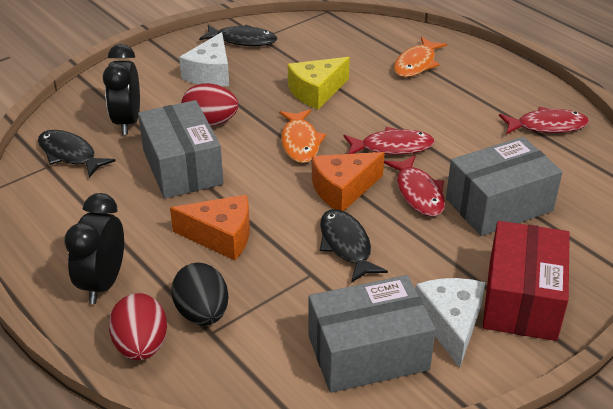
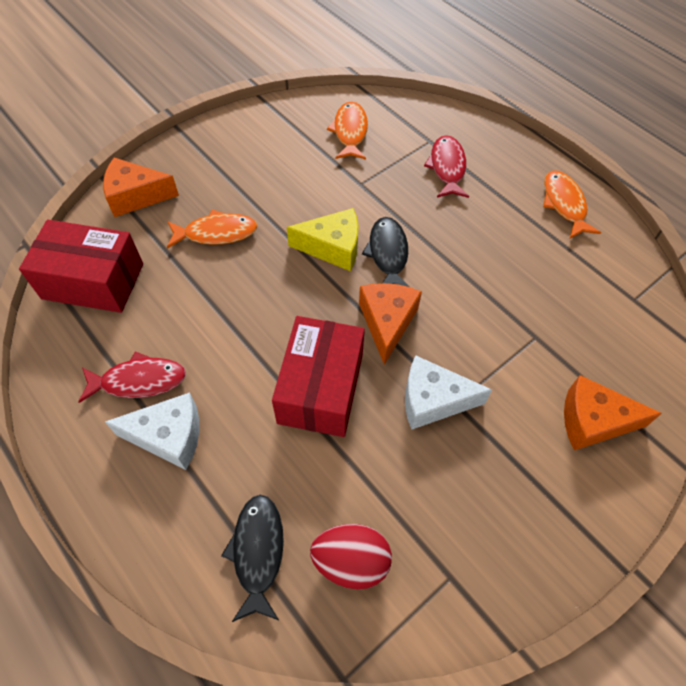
black clock: 2 -> 0
black egg: 1 -> 0
black fish: 3 -> 2
grey box: 3 -> 0
orange cheese: 2 -> 3
orange fish: 2 -> 3
red box: 1 -> 2
red egg: 2 -> 1
red fish: 3 -> 2

